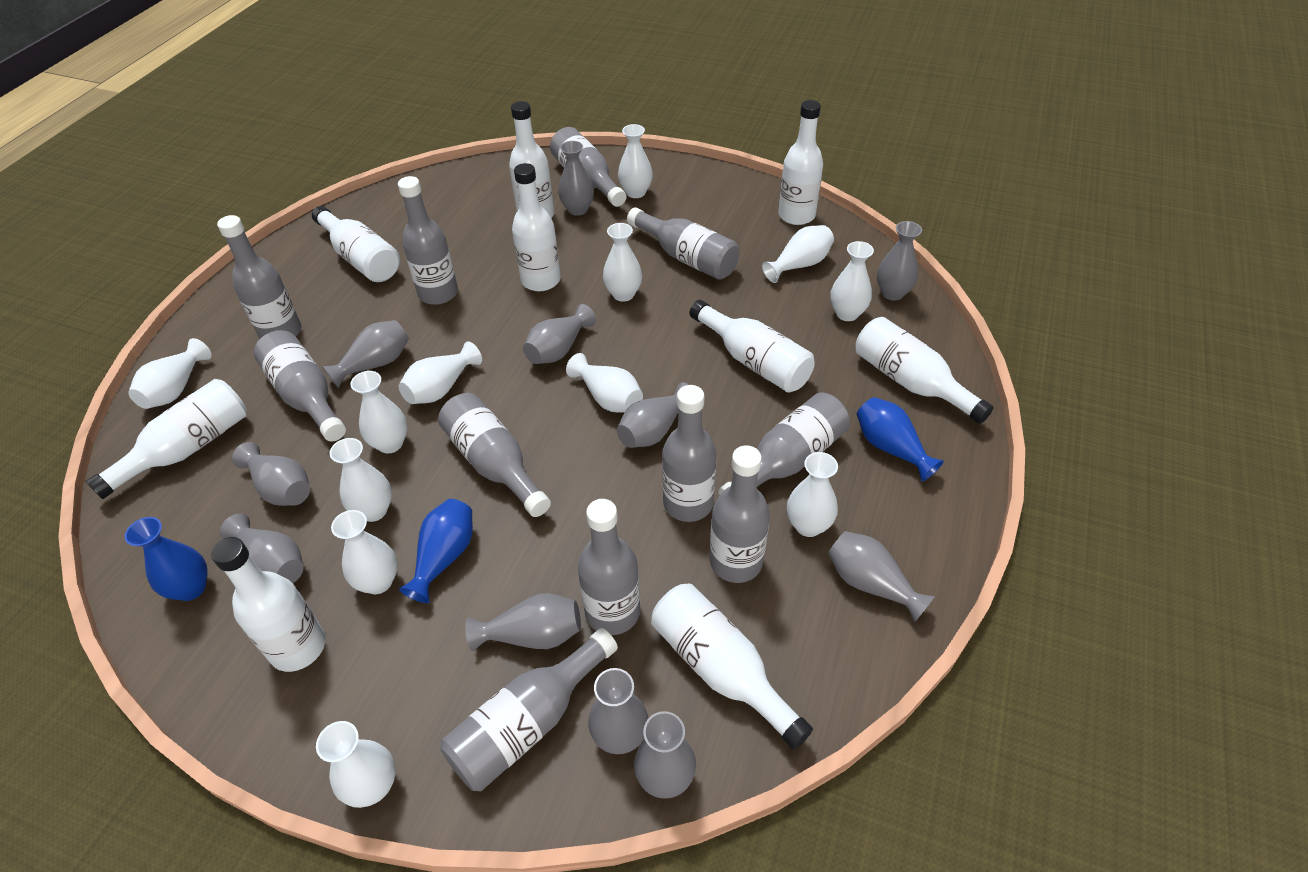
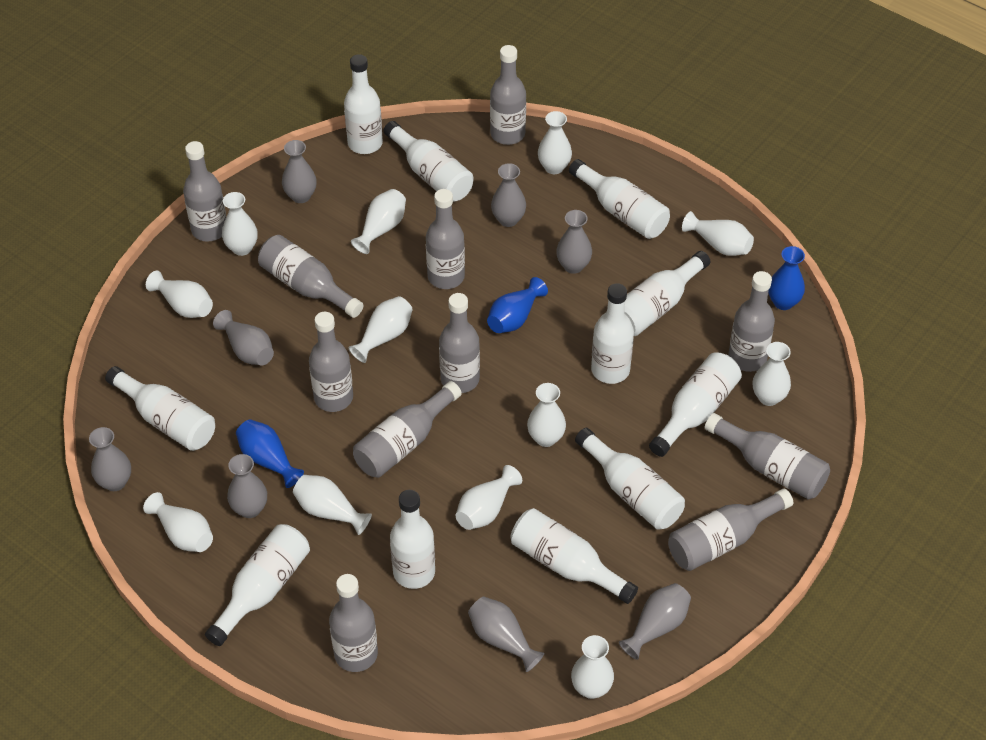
grey vase: 11 -> 8
white bottle: 9 -> 11

